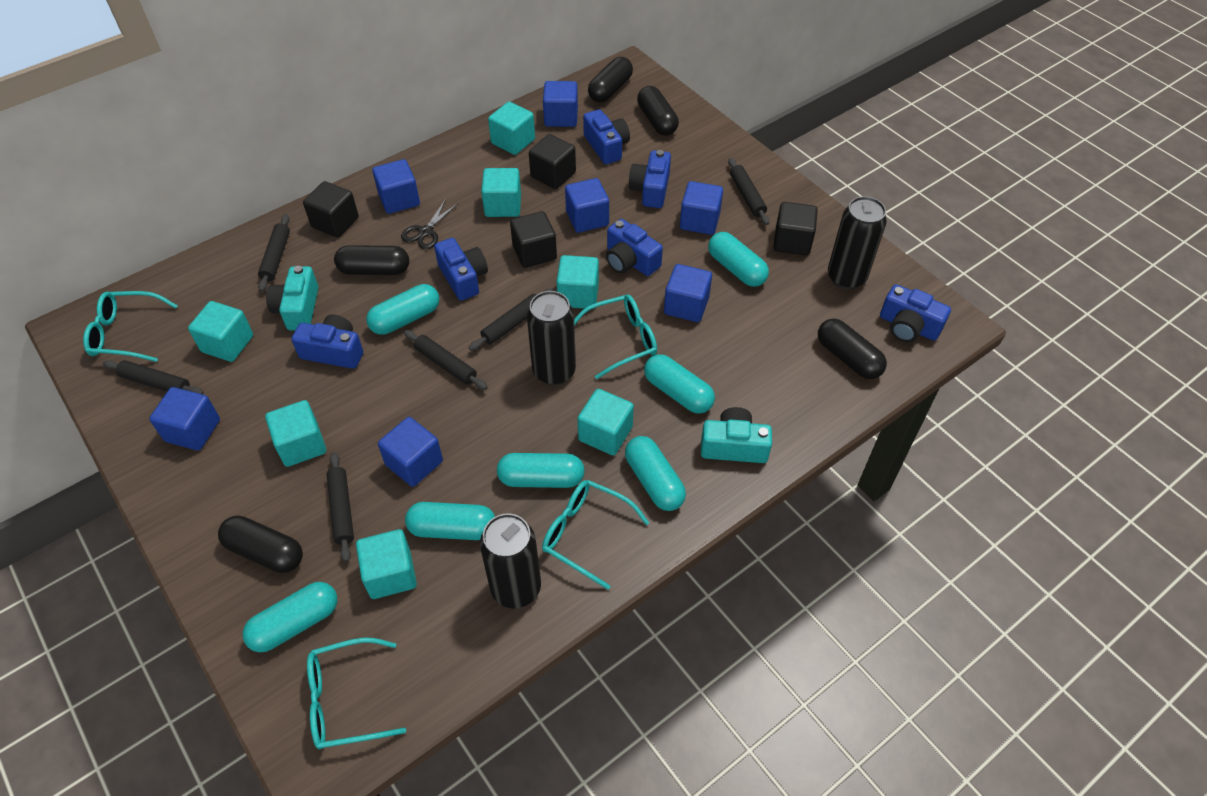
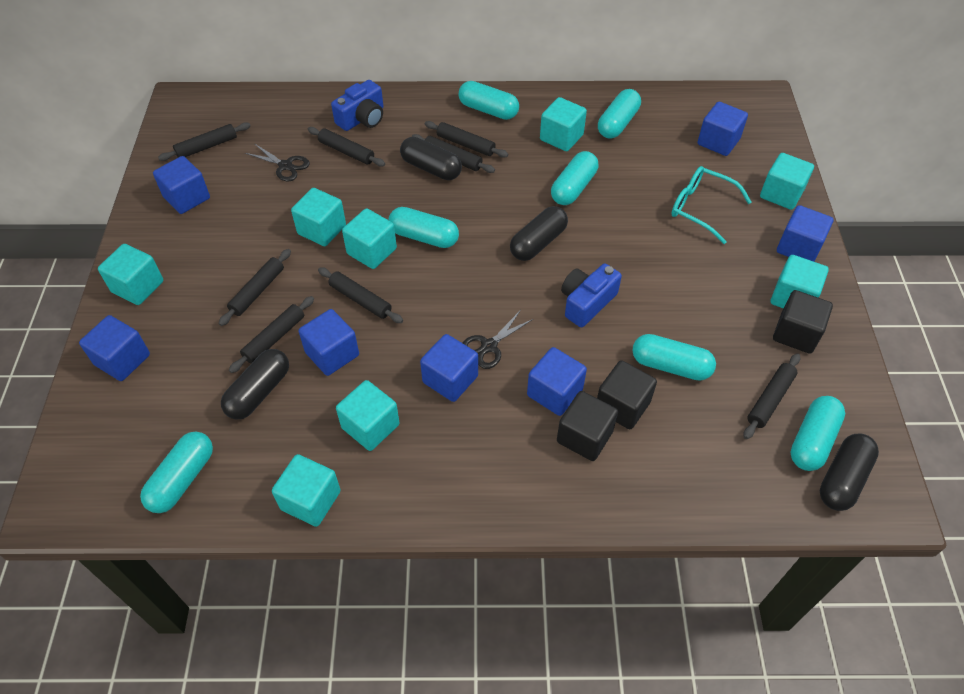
black can: 3 -> 0
black capsule: 5 -> 4
black cube: 4 -> 3
black rolling pin: 6 -> 8
black scissors: 1 -> 2
blue camera: 6 -> 2
turquoise camera: 2 -> 0
turquoise cube: 7 -> 8
turquoise glasses: 4 -> 1

